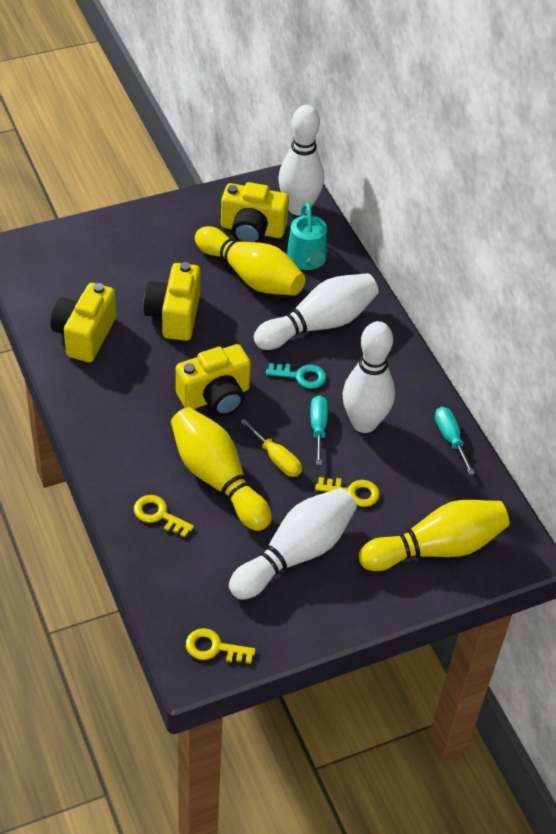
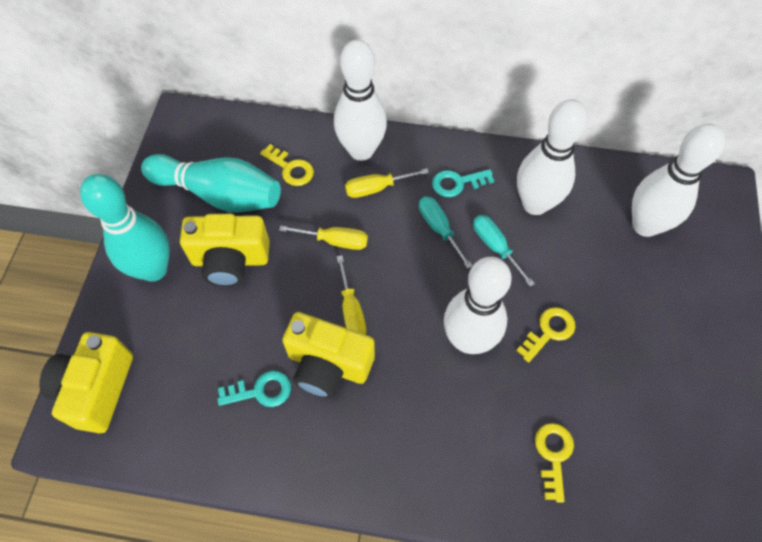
turquoise bowling pin: 0 -> 2
turquoise key: 1 -> 2
turquoise watering can: 1 -> 0
yellow bowling pin: 3 -> 0
yellow camera: 4 -> 3
yellow screwdriver: 1 -> 3

